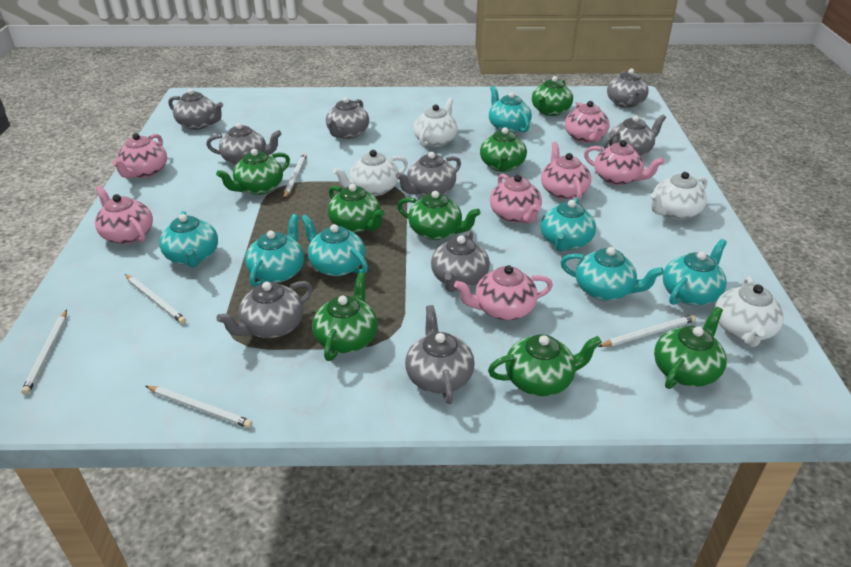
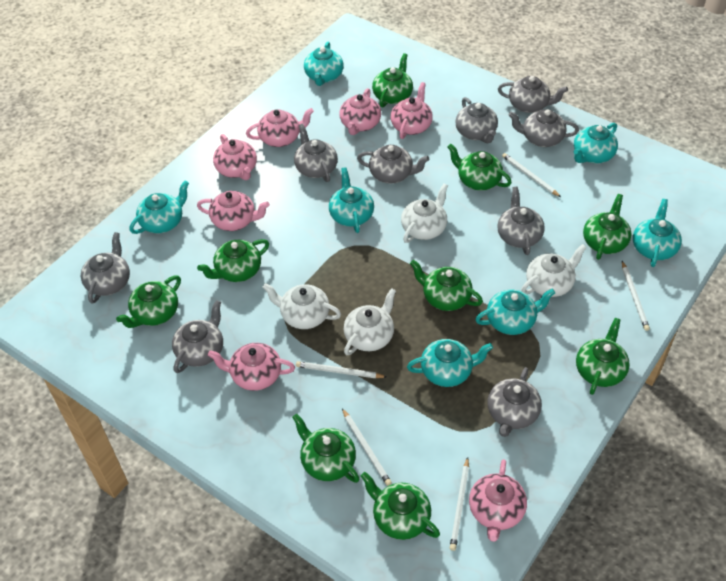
green teapot: 8 -> 9

